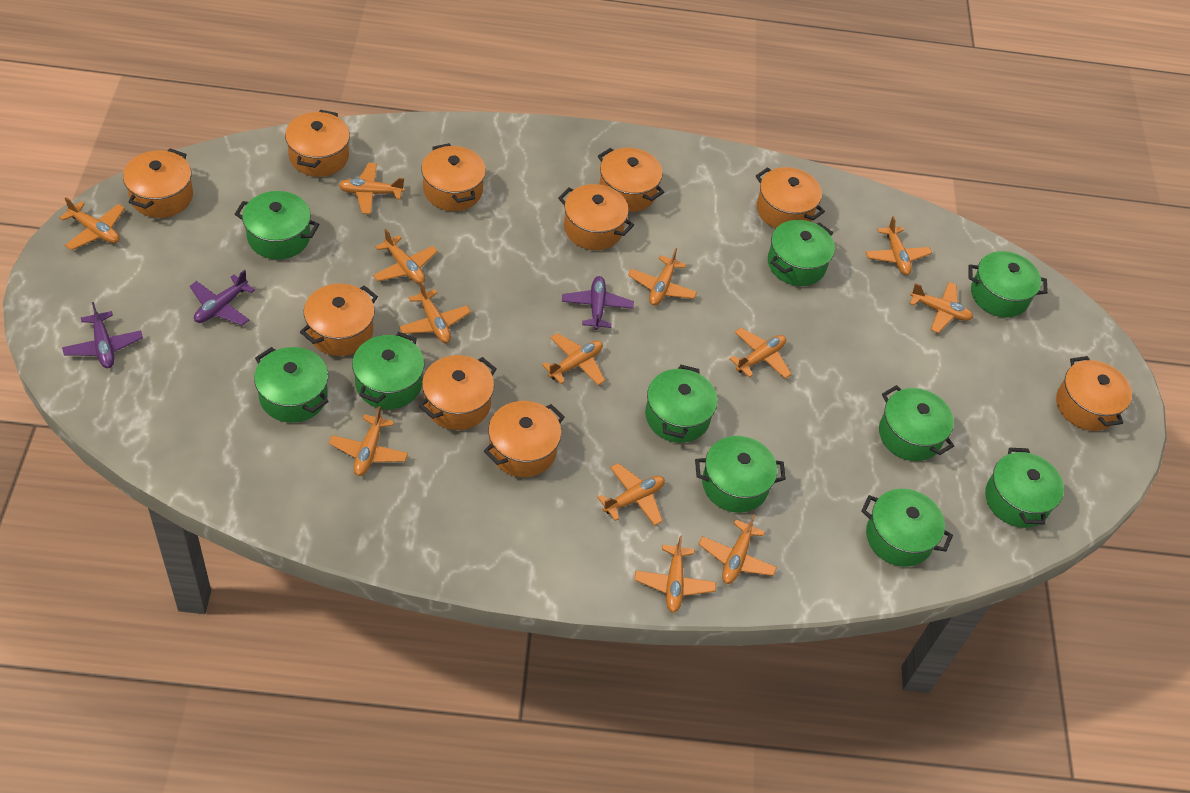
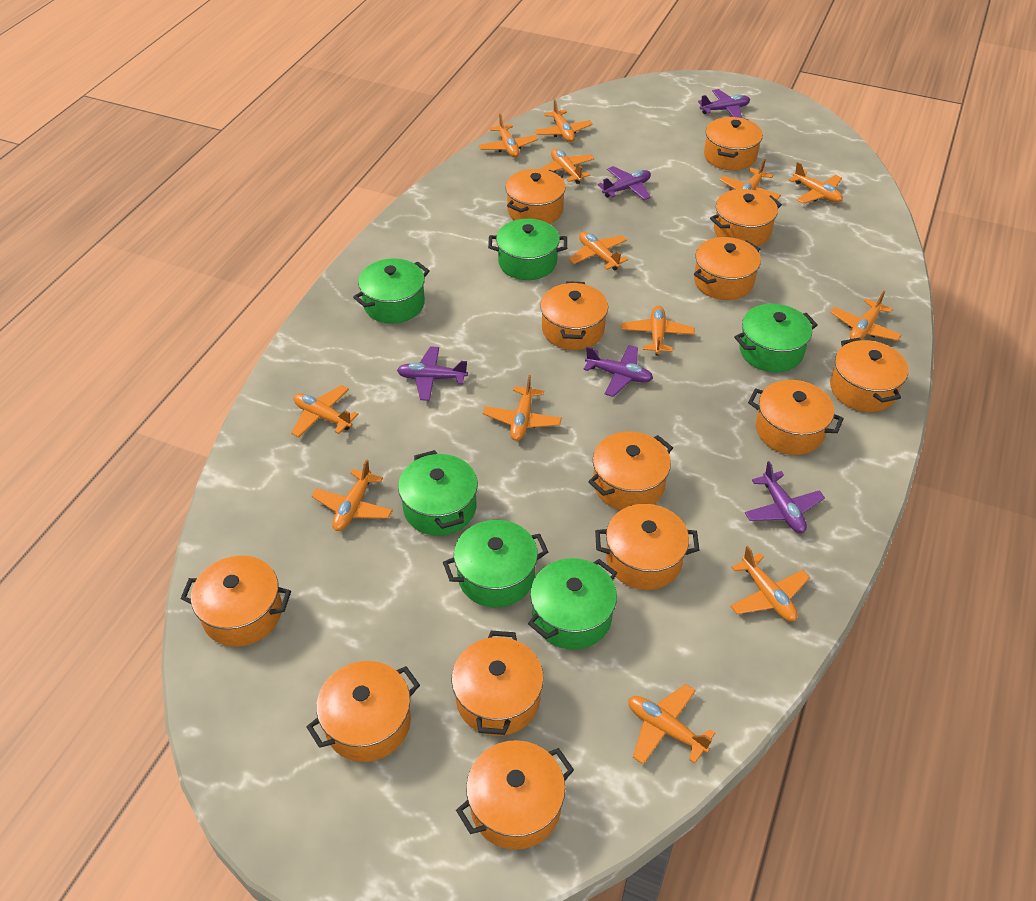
green pot: 10 -> 6
orange pot: 10 -> 13
purple plane: 3 -> 5

